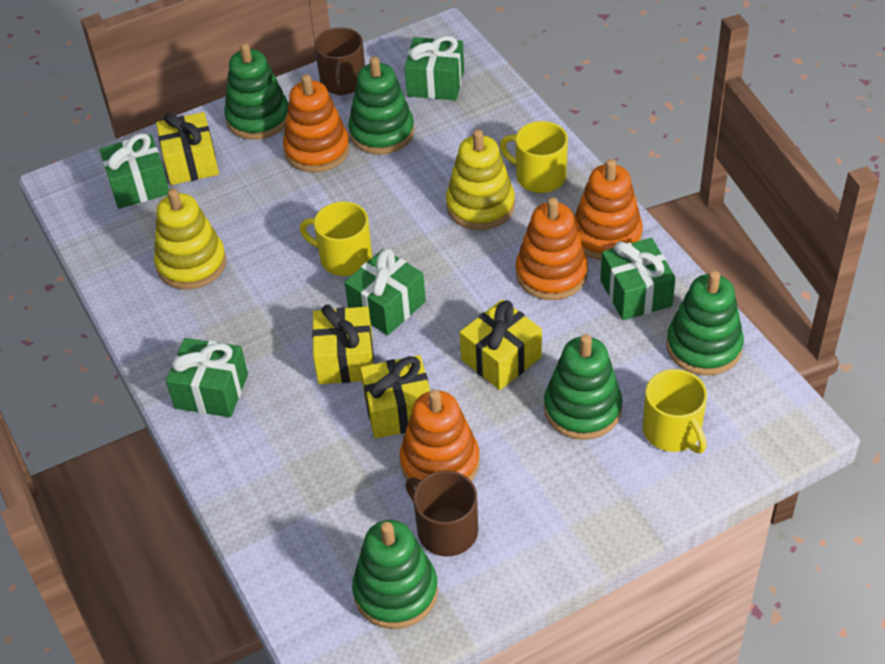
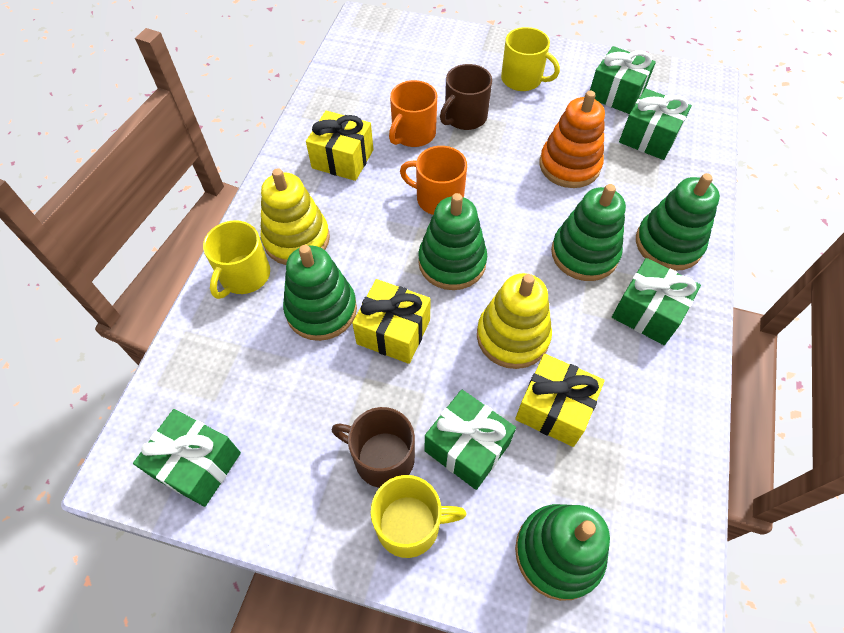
orange mug: 0 -> 2
orange stacking toy: 4 -> 1
yellow gift: 4 -> 3

